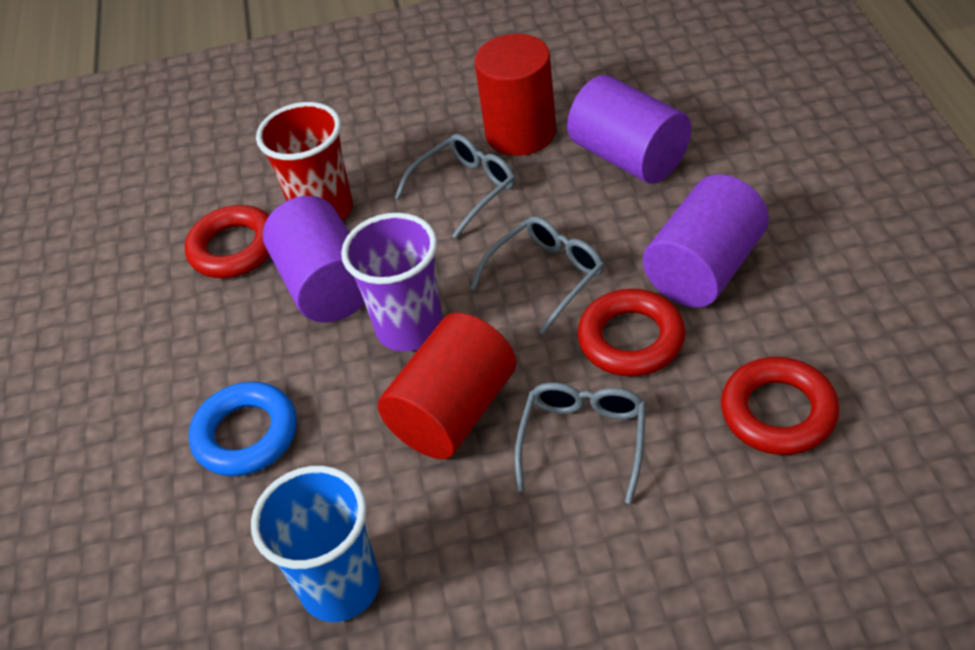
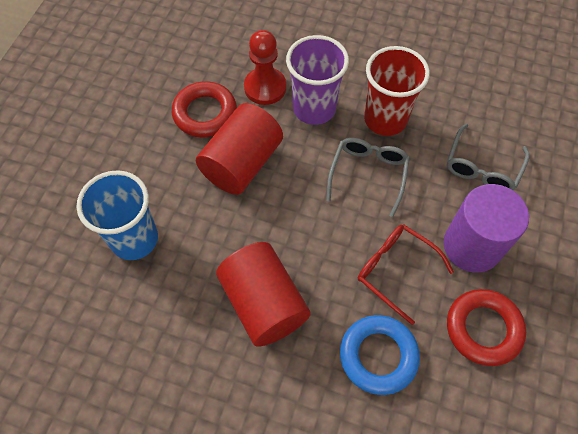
grey glasses: 3 -> 2
purple cylinder: 3 -> 1
red glasses: 0 -> 1
red pawn: 0 -> 1
red ring: 3 -> 2

